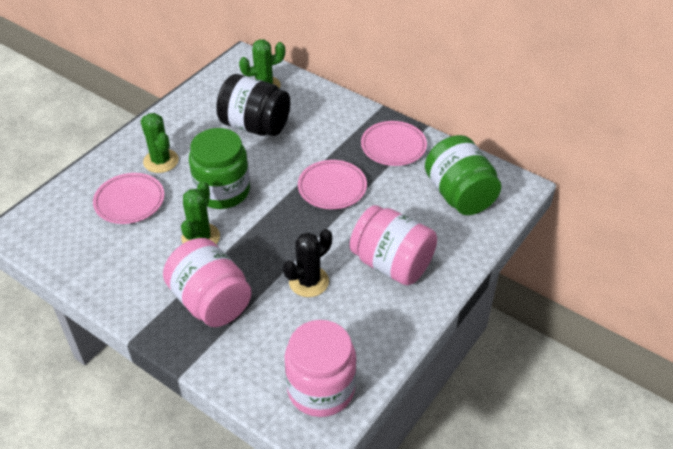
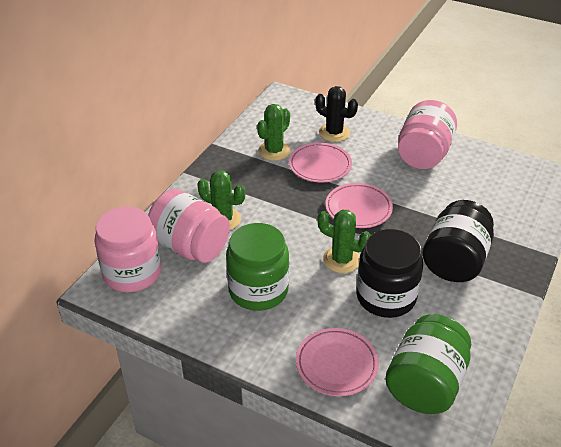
black jar: 1 -> 2

